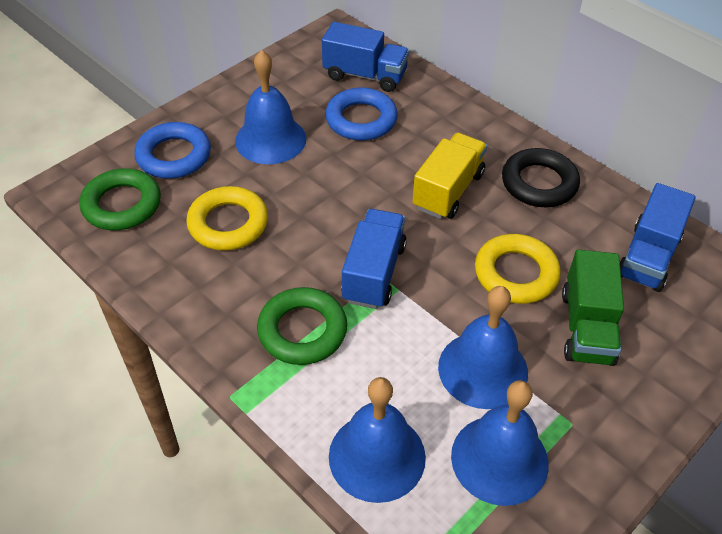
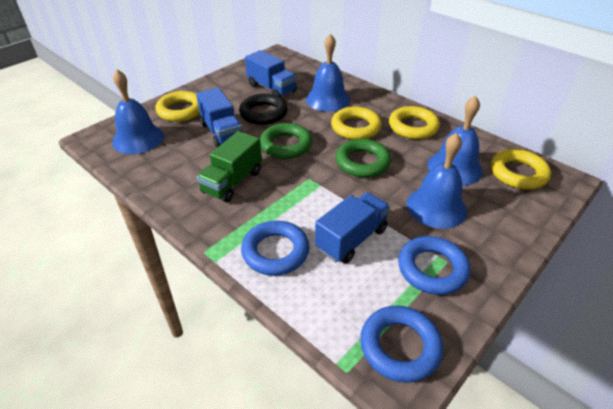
blue ring: 2 -> 3
yellow ring: 2 -> 4
yellow truck: 1 -> 0

